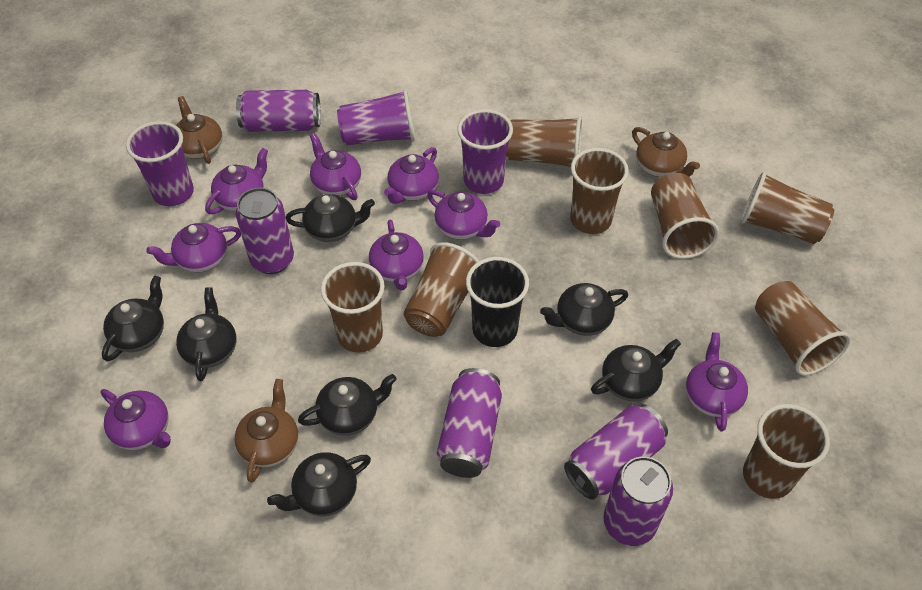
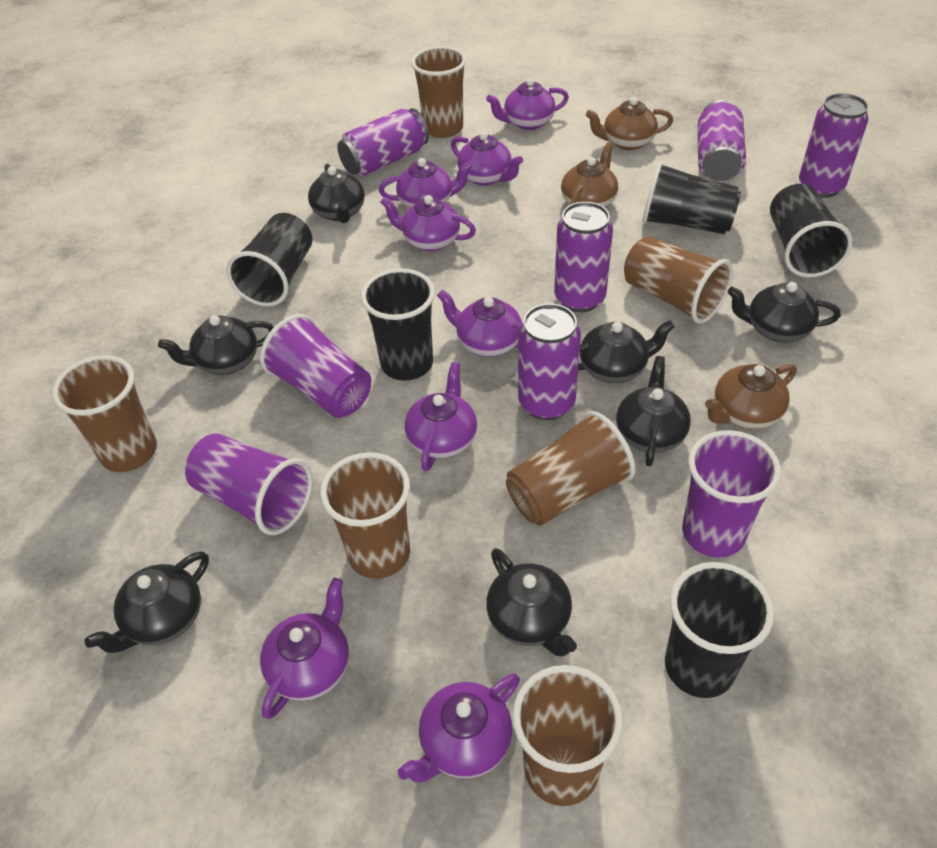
black cup: 1 -> 5
brown cup: 8 -> 6

